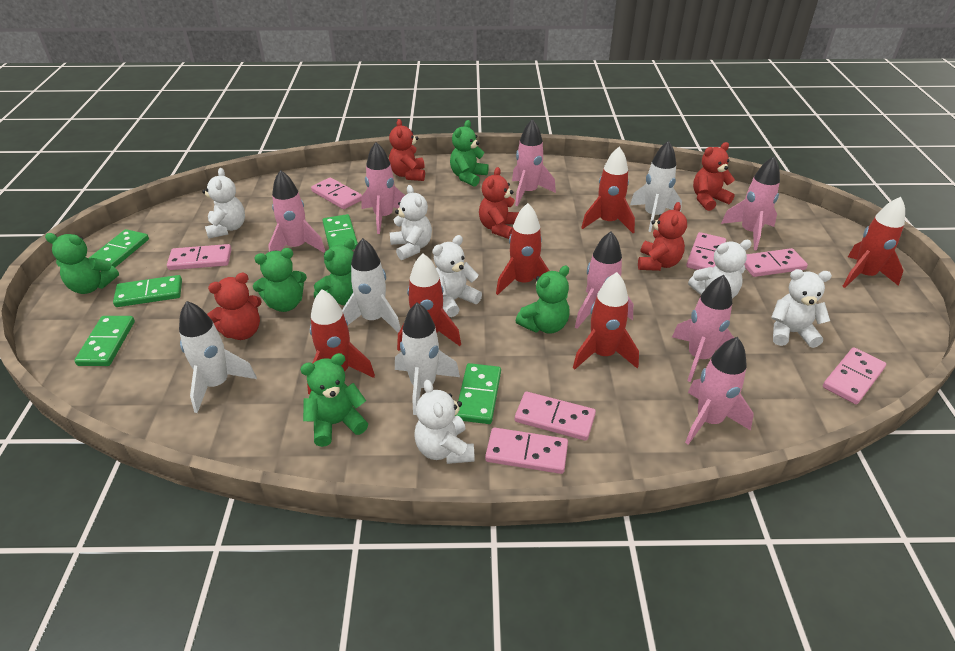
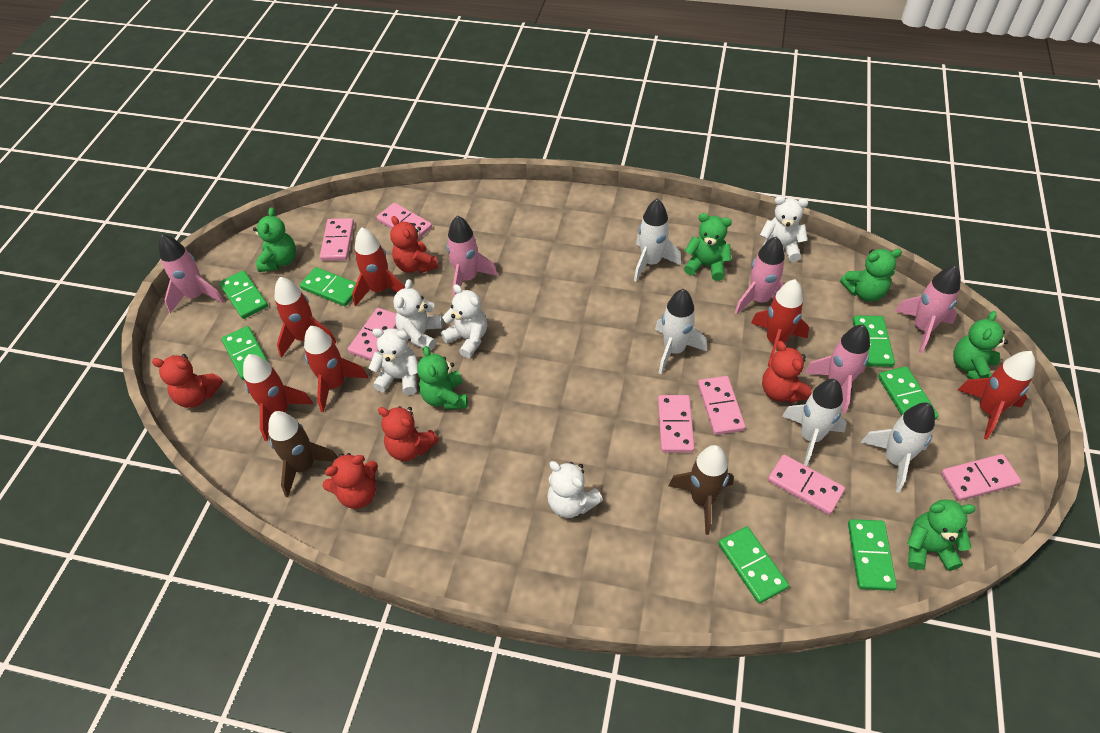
brown rocket: 0 -> 2
green domino: 5 -> 7
pink rocket: 7 -> 5
white teddy bear: 6 -> 5

